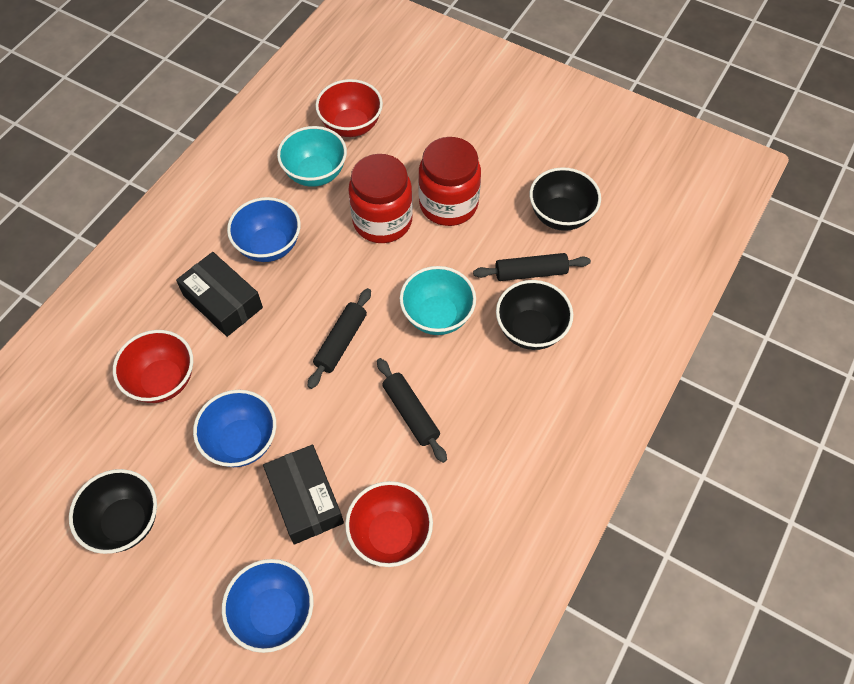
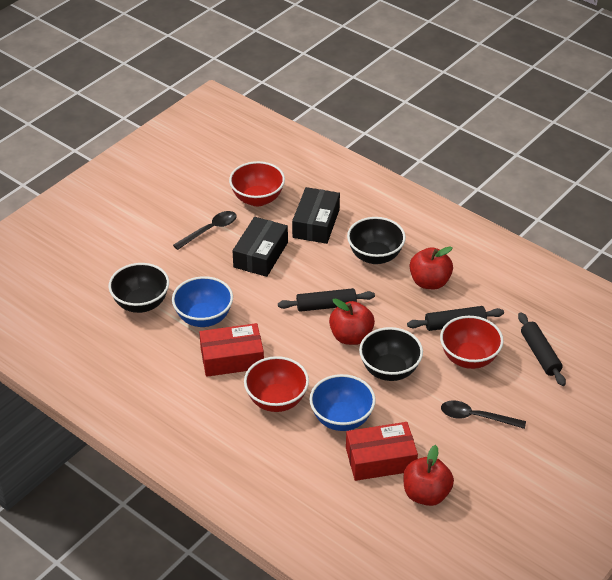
black spoon: 0 -> 2
blue bowl: 3 -> 2
red apple: 0 -> 3
red box: 0 -> 2
red jar: 2 -> 0
turquoise bowl: 2 -> 0

